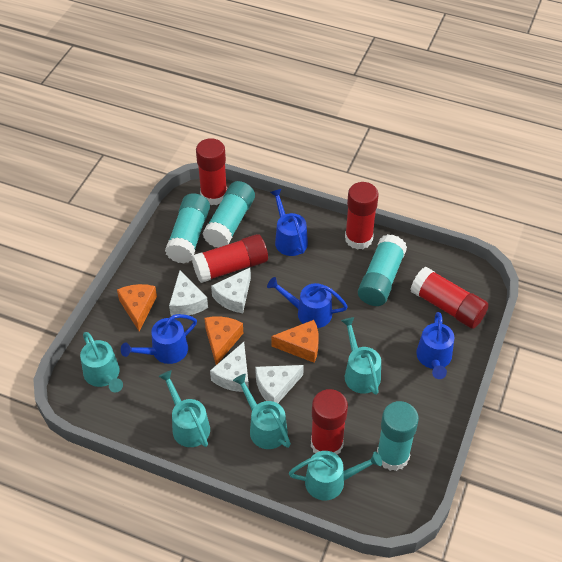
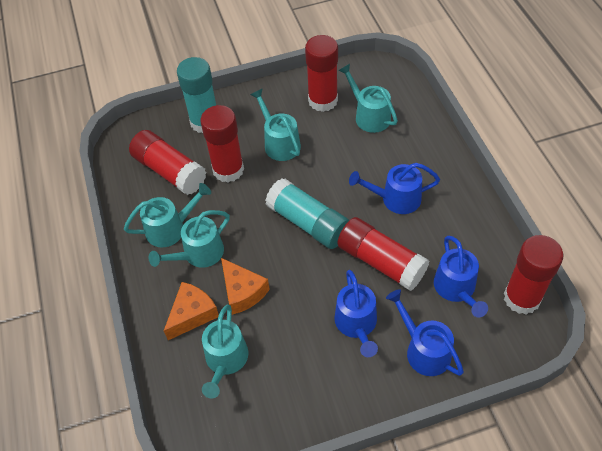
orange cheese: 3 -> 2
turquoise glue stick: 4 -> 2
white cheese: 4 -> 0

